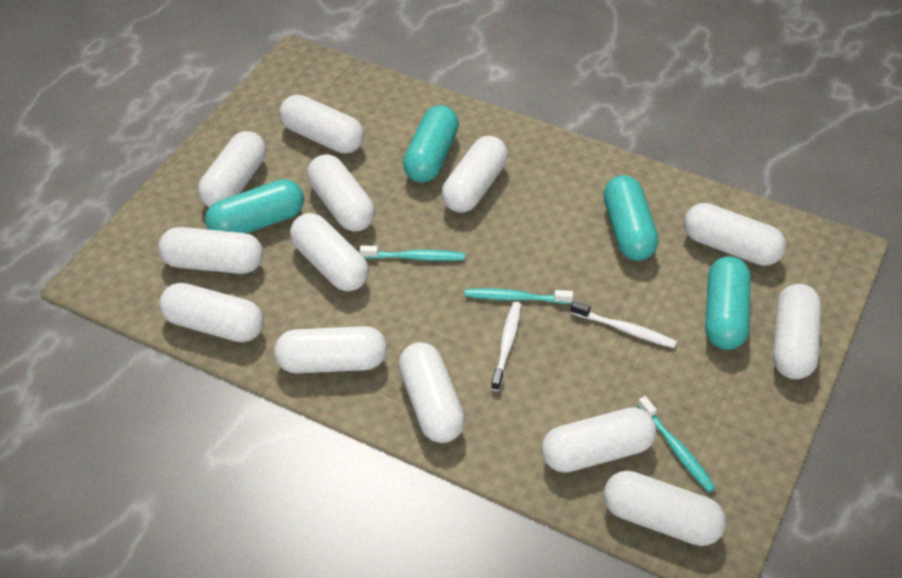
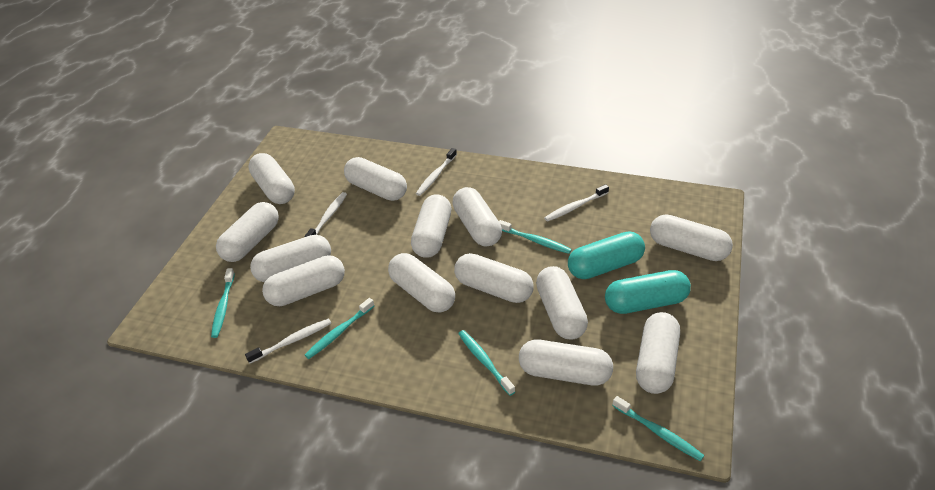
turquoise capsule: 4 -> 2
turquoise toothbrush: 3 -> 5
white toothbrush: 2 -> 4

